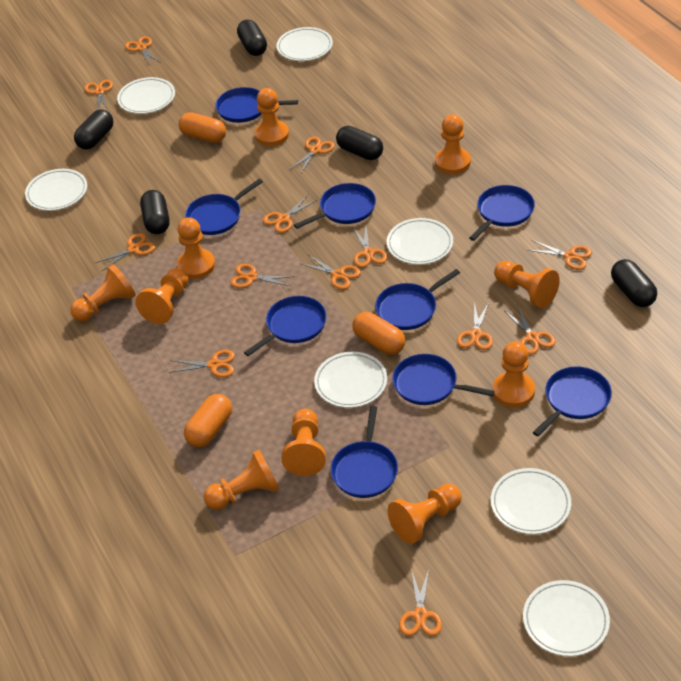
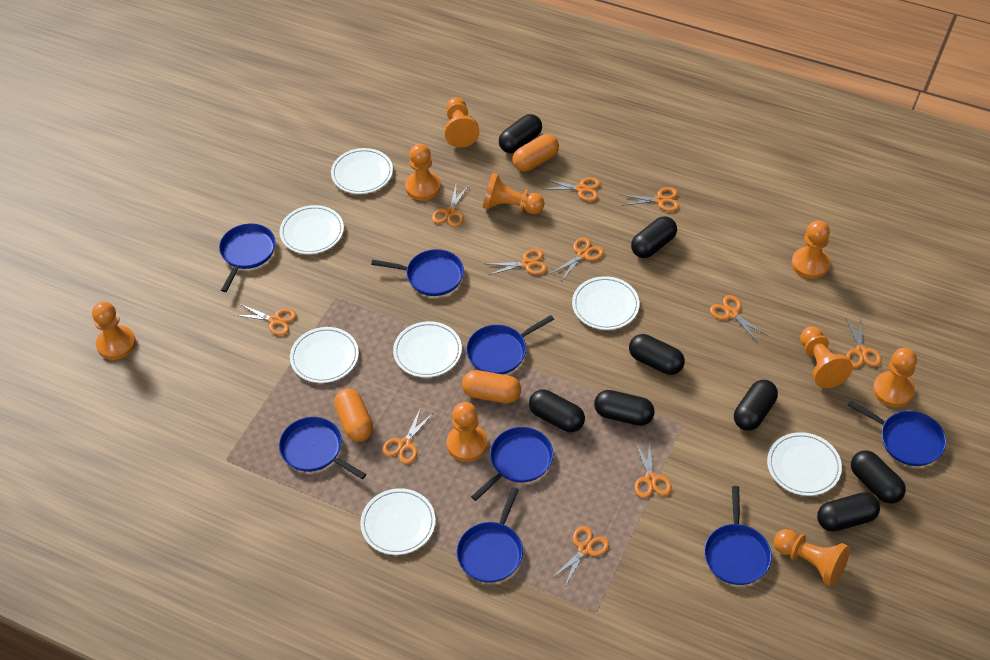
black capsule: 5 -> 8
blue pan: 9 -> 8
orange pawn: 10 -> 9
orange scissors: 13 -> 11

